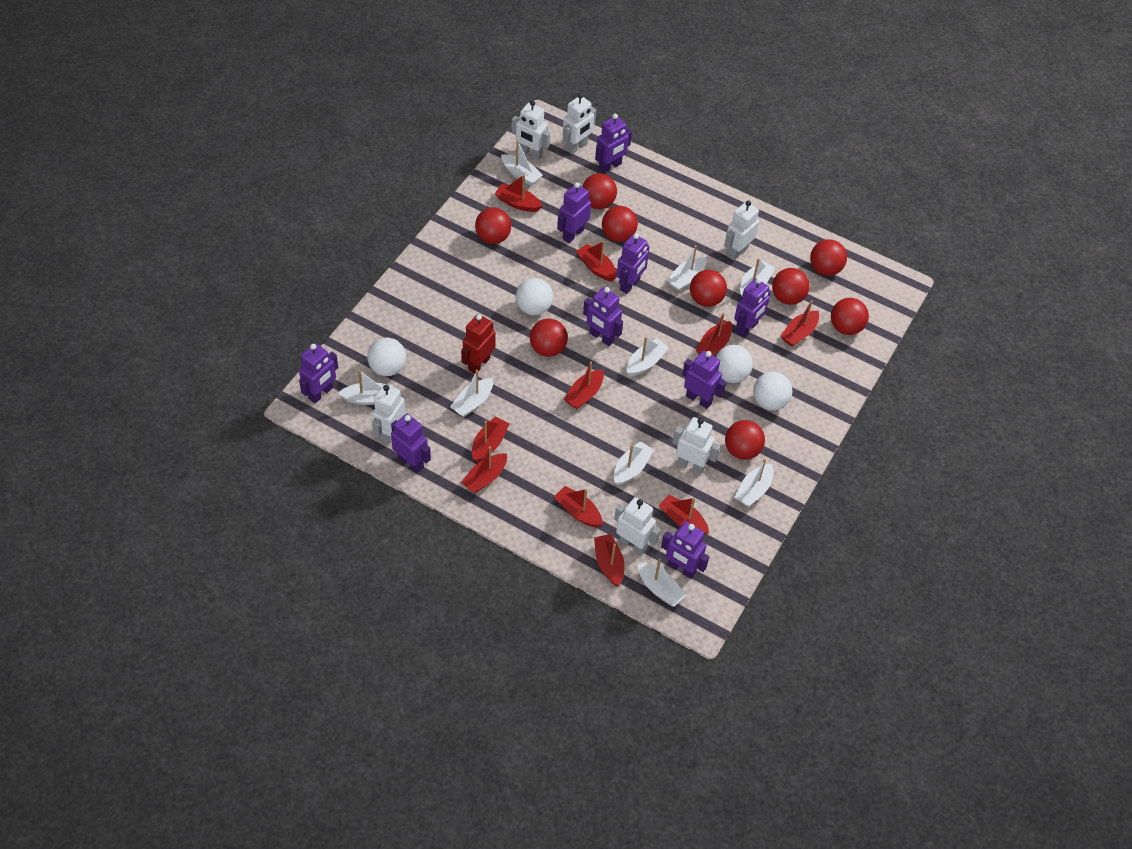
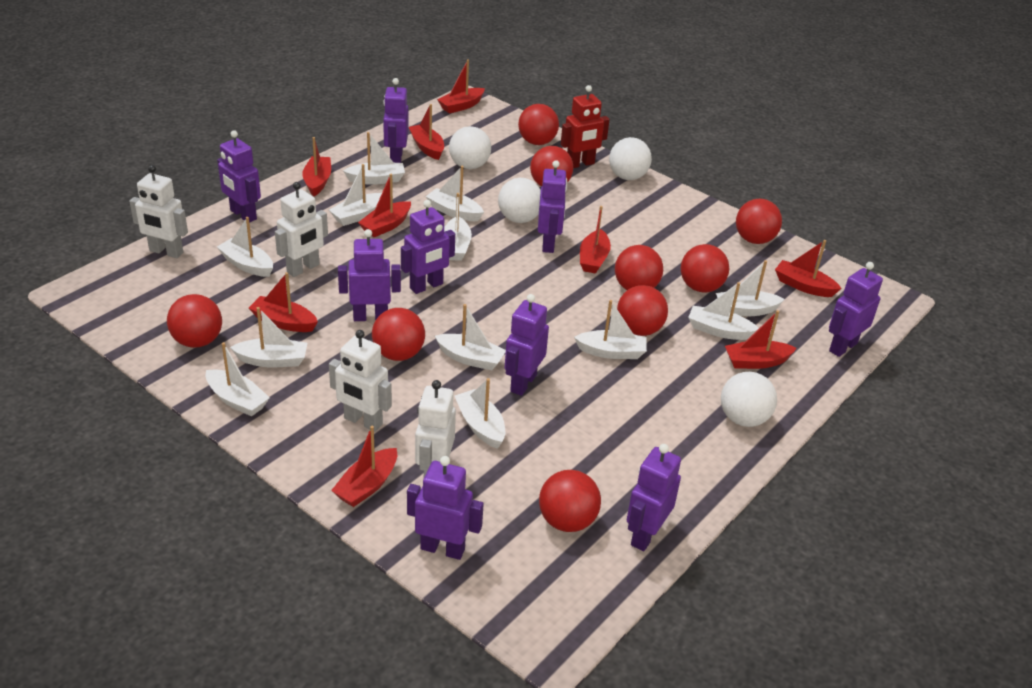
red boat: 10 -> 9
white boat: 9 -> 12
white robot: 6 -> 4

